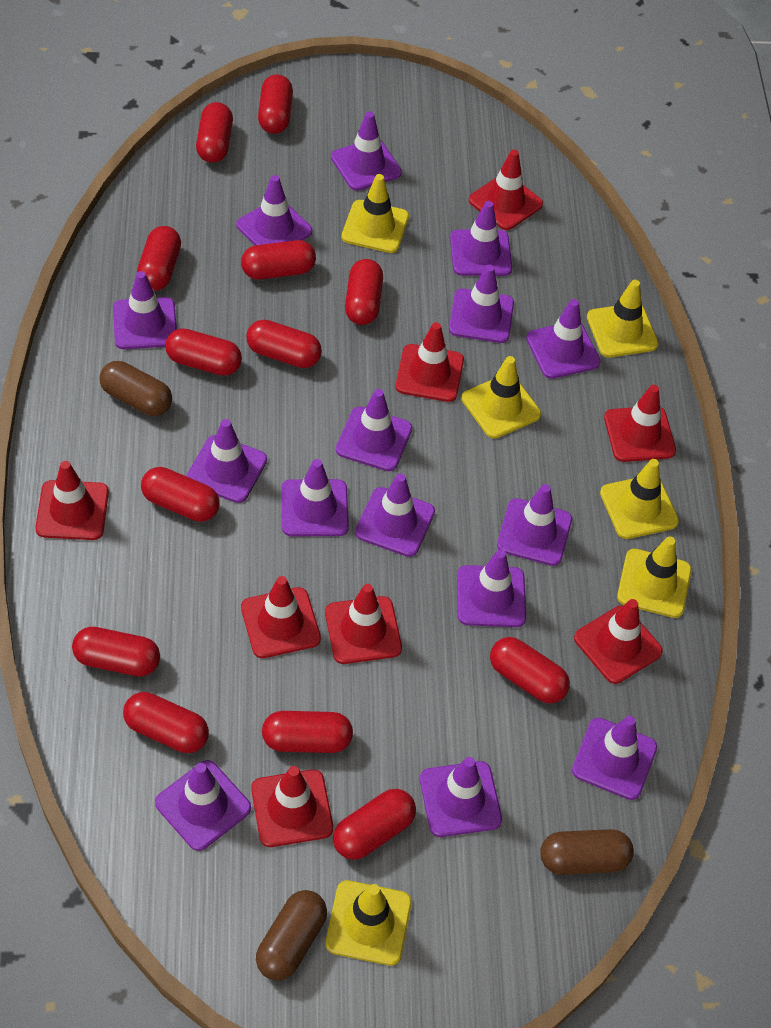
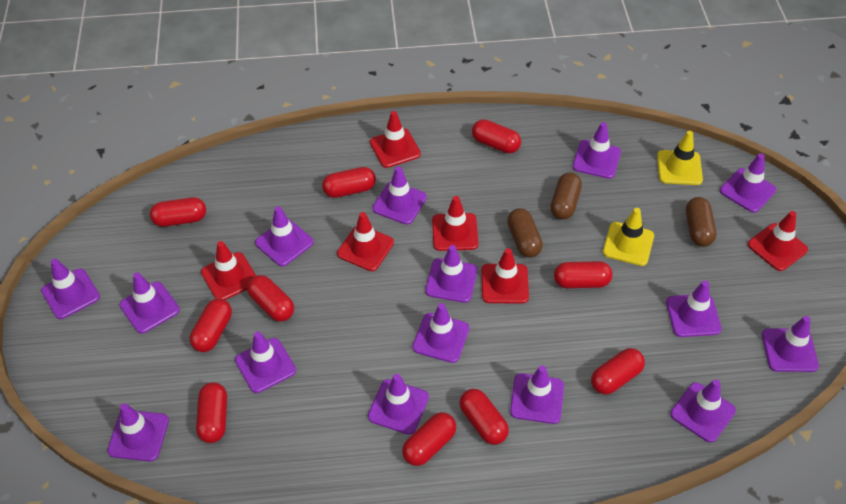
red capsule: 13 -> 10
red traffic cone: 8 -> 6
yellow traffic cone: 6 -> 2

